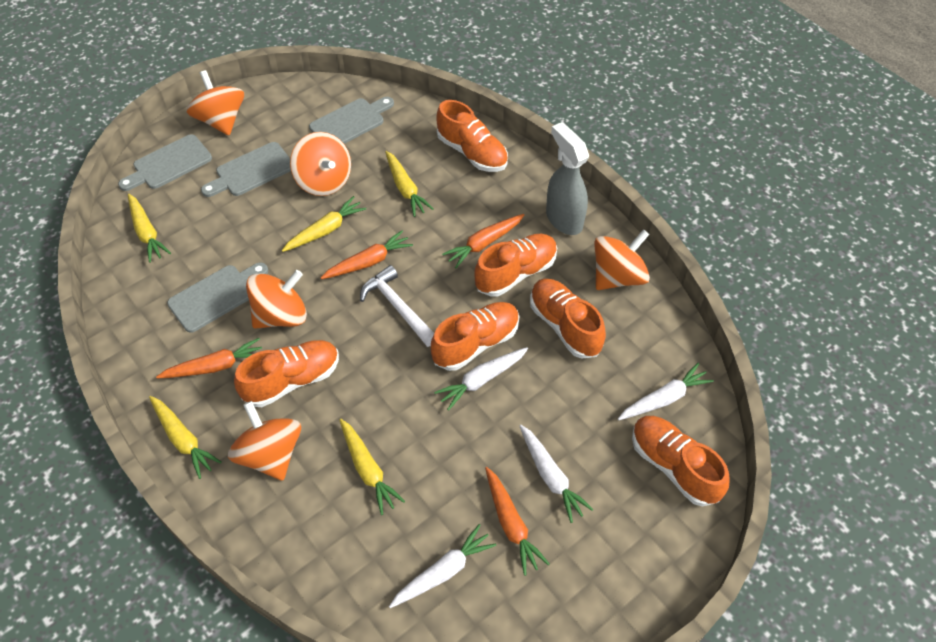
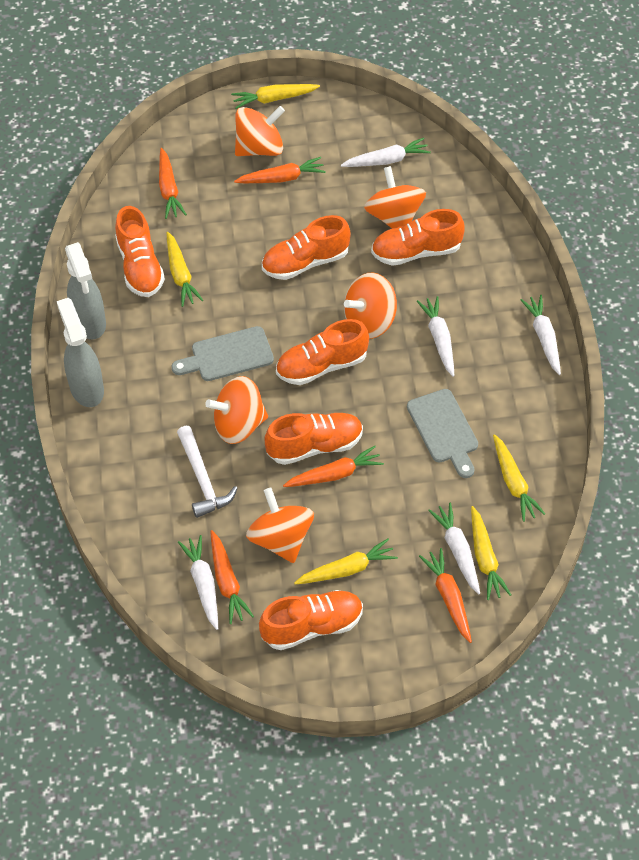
grey cutting board: 4 -> 2
grey spray bottle: 1 -> 2
orange carrot: 4 -> 5
white carrot: 4 -> 5

